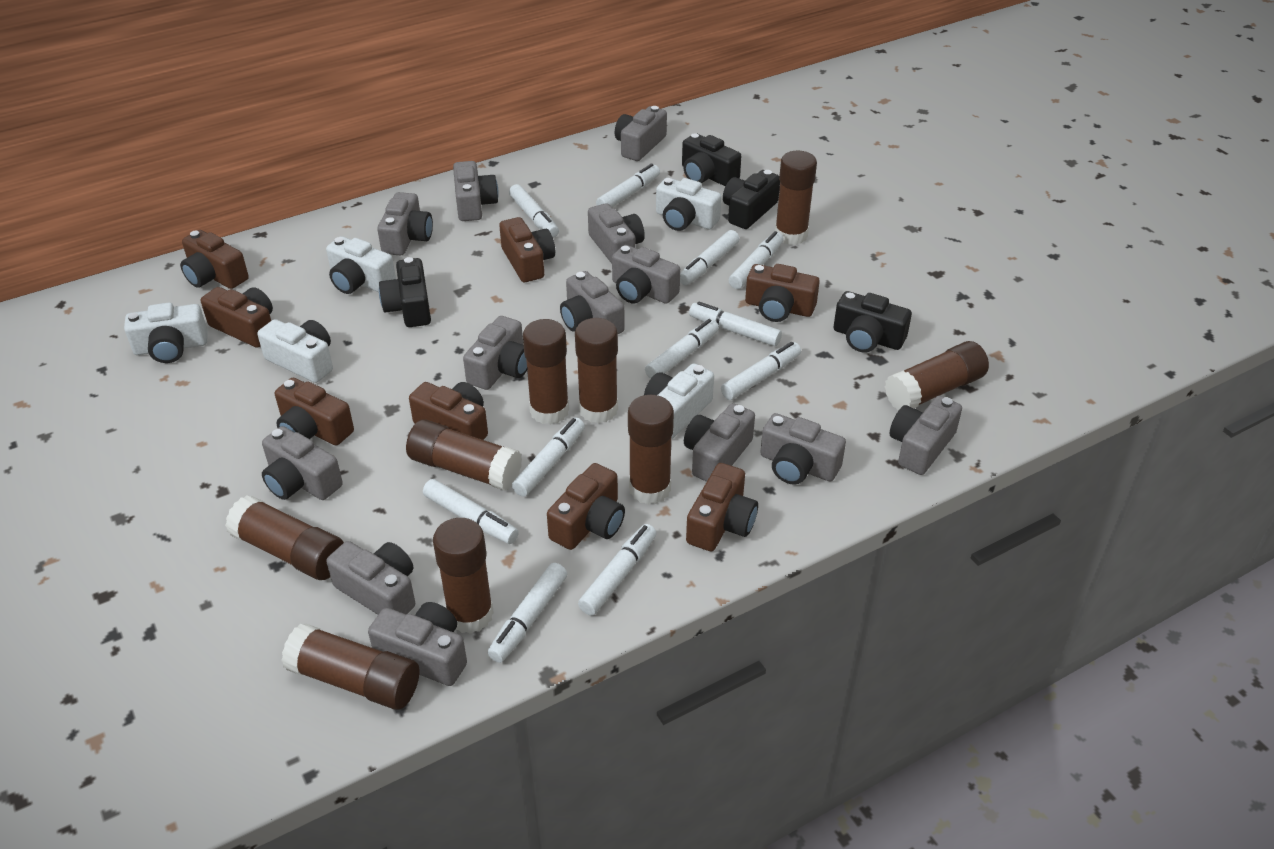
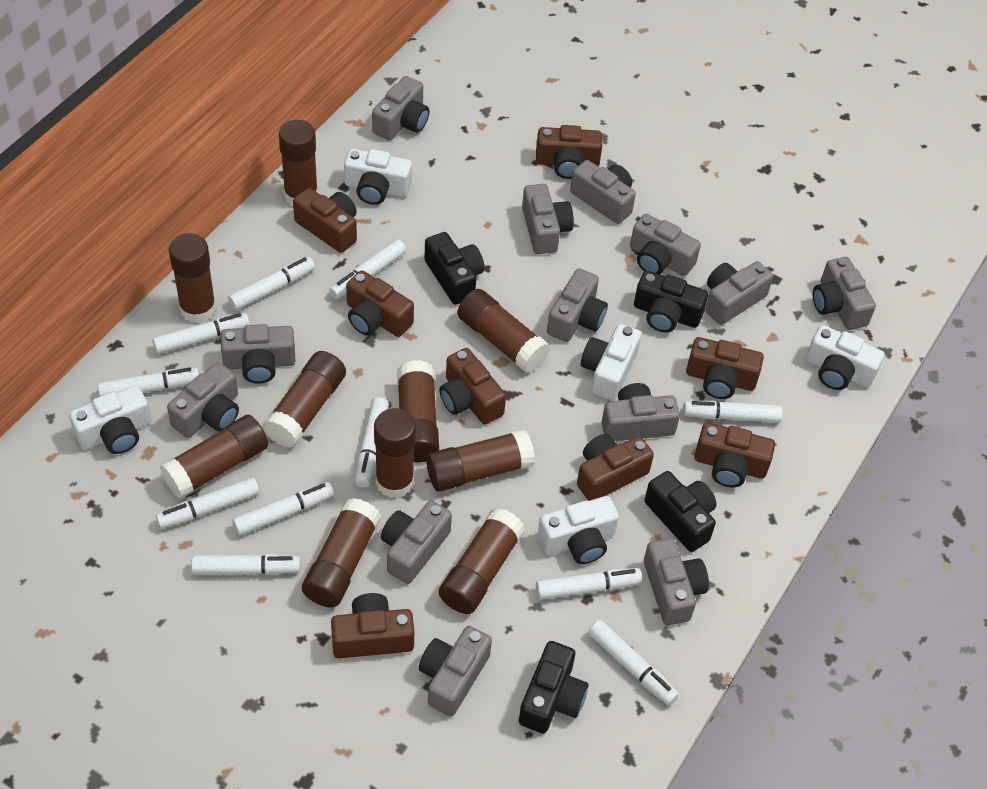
brown glue stick: 9 -> 10

